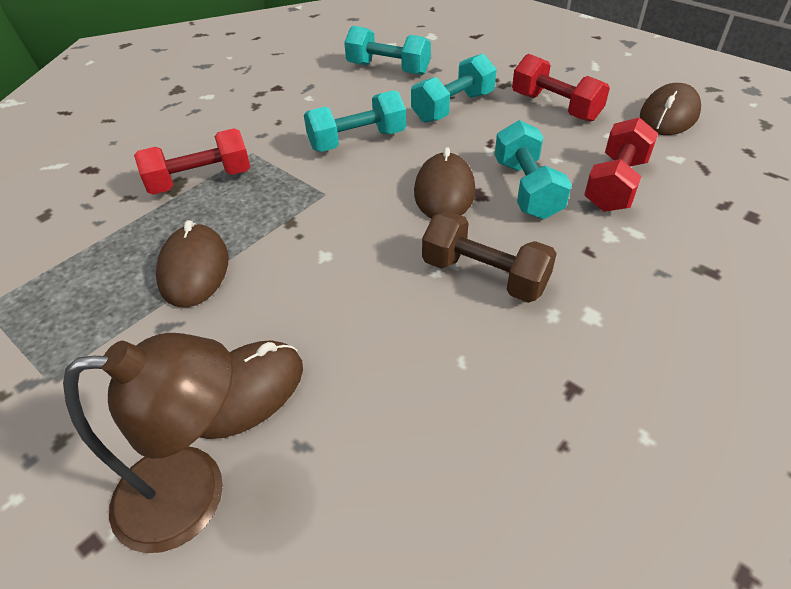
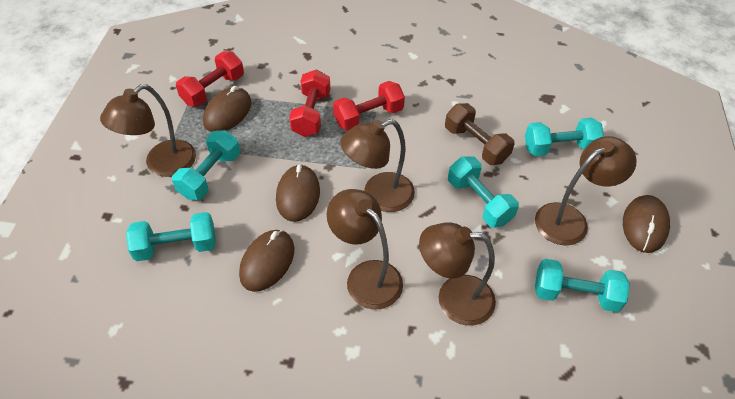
brown lamp: 1 -> 5
turquoise dumbbell: 4 -> 5

